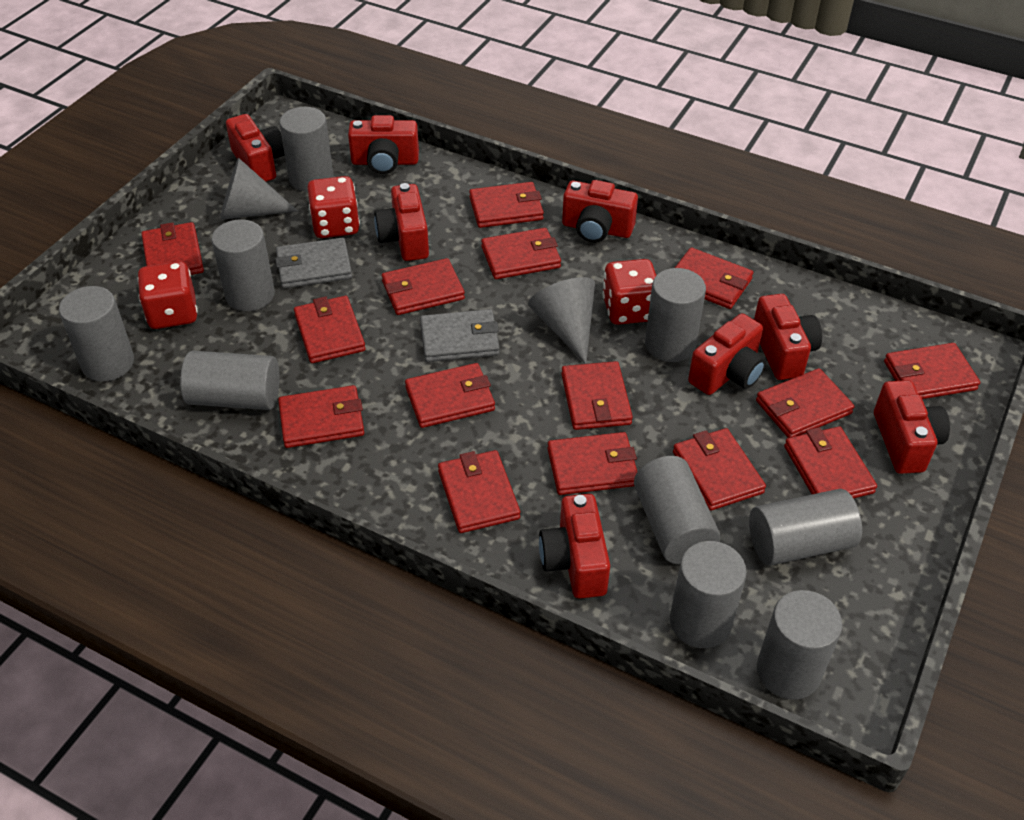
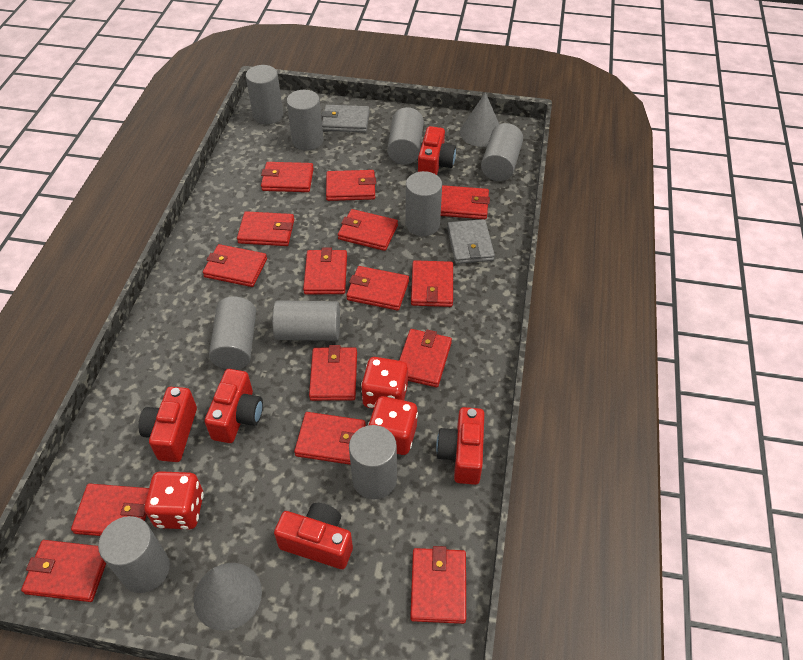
red camera: 8 -> 5

